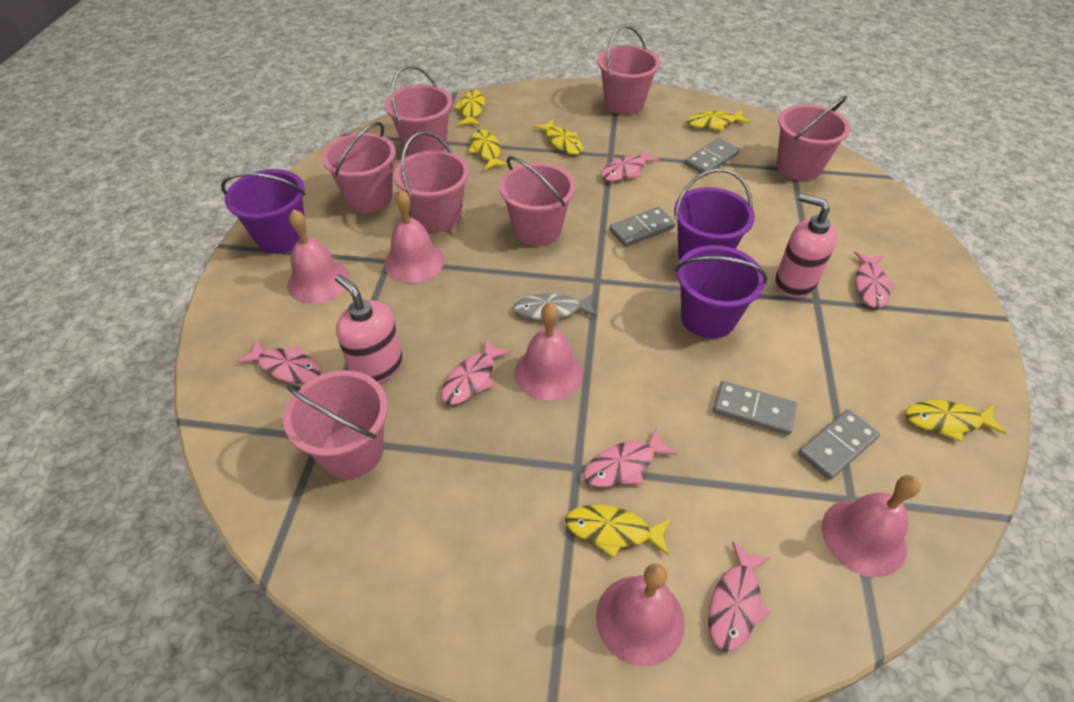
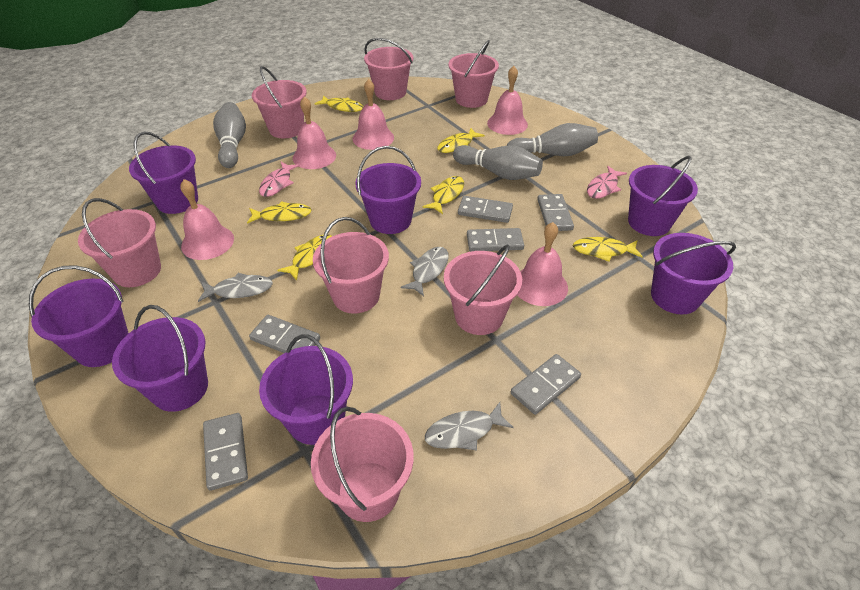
grey bowling pin: 0 -> 3
grey domino: 4 -> 6
grey fish: 1 -> 3
pink fish: 6 -> 2
pink soap dispenser: 2 -> 0
purple bucket: 3 -> 7

